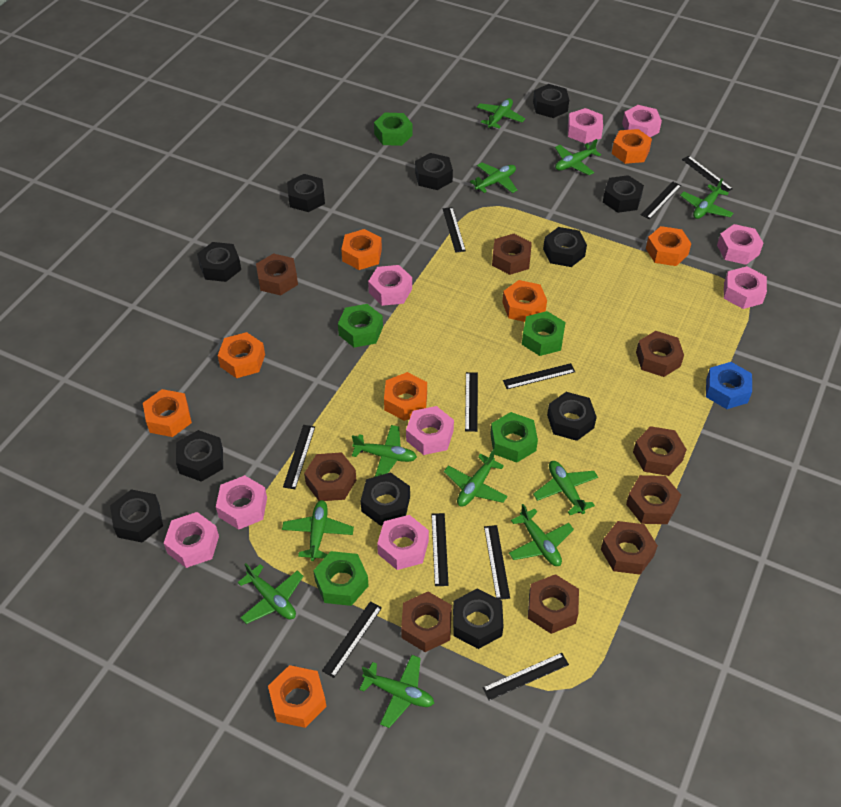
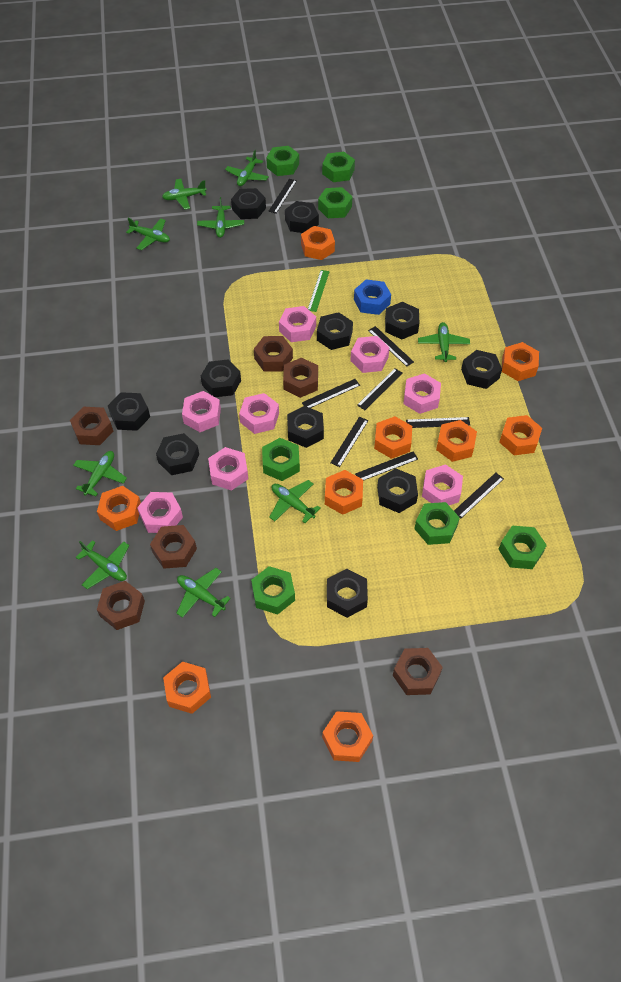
black ruler: 10 -> 8
brown nut: 9 -> 6
green nut: 5 -> 7
green plane: 11 -> 9
green ruler: 0 -> 1
orange nut: 8 -> 9
pink nut: 9 -> 8

